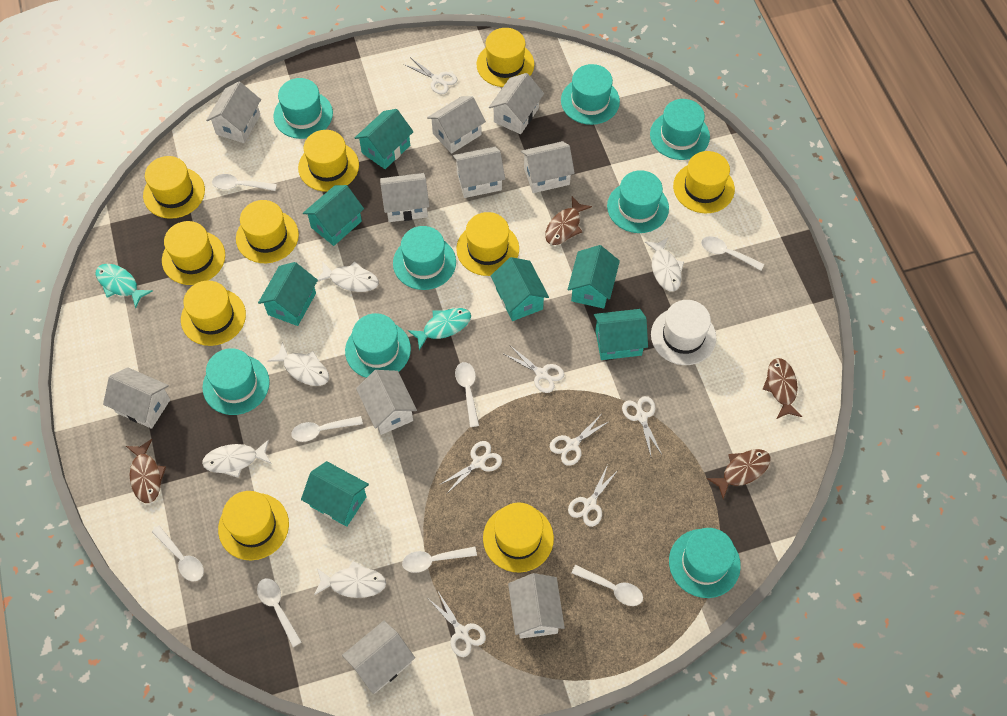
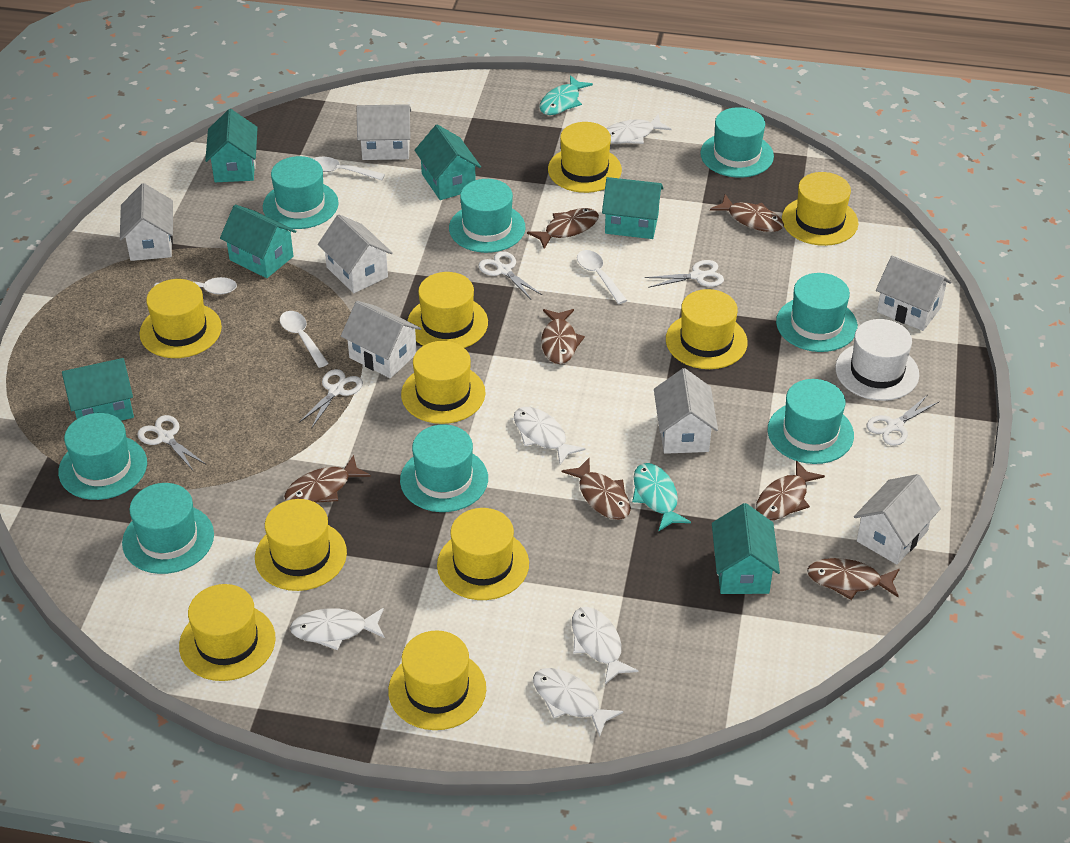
brown fish: 4 -> 7
turquoise house: 7 -> 6
white house: 10 -> 7
white scissors: 7 -> 5
white spoon: 8 -> 4

